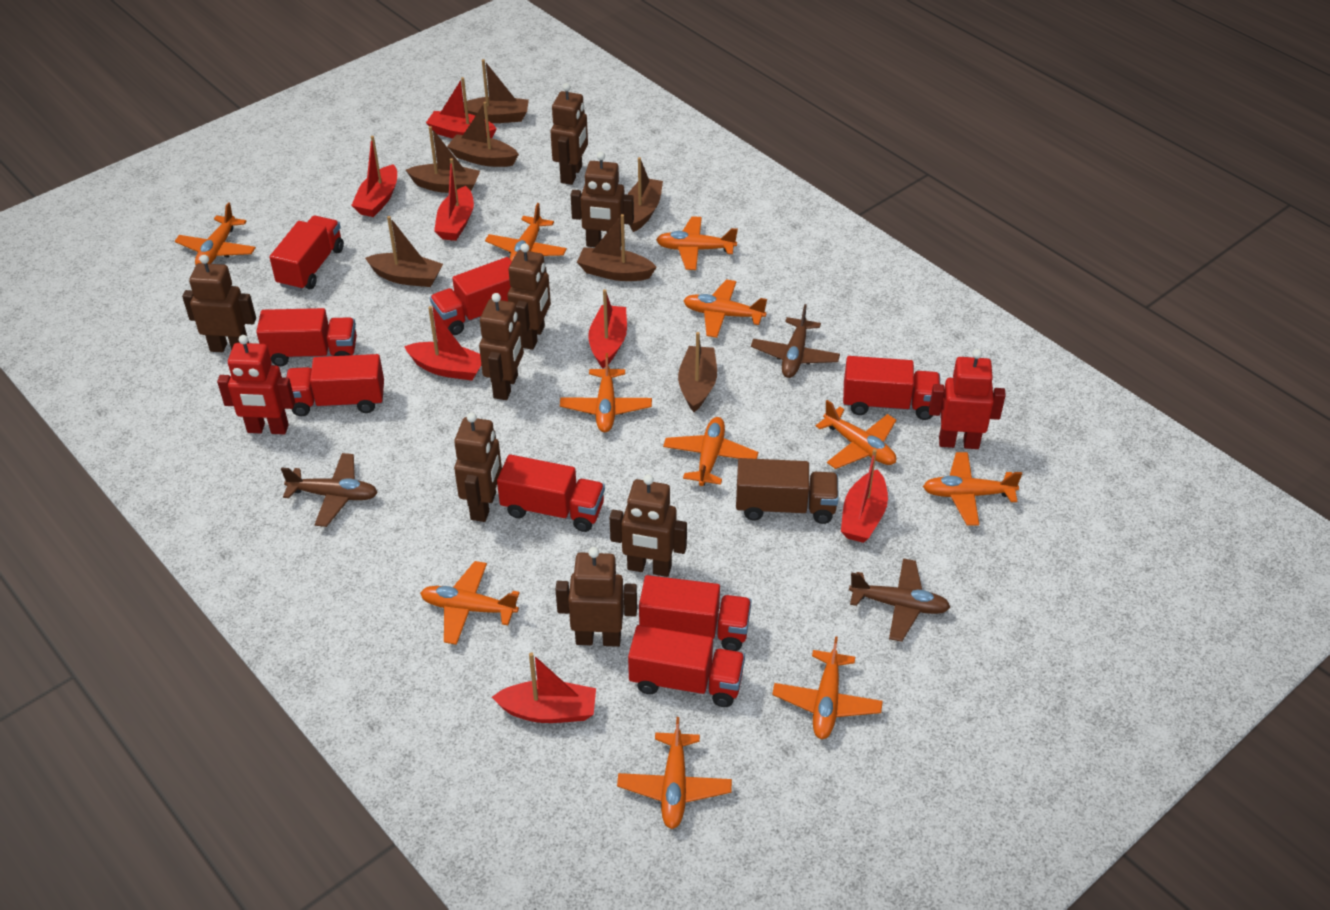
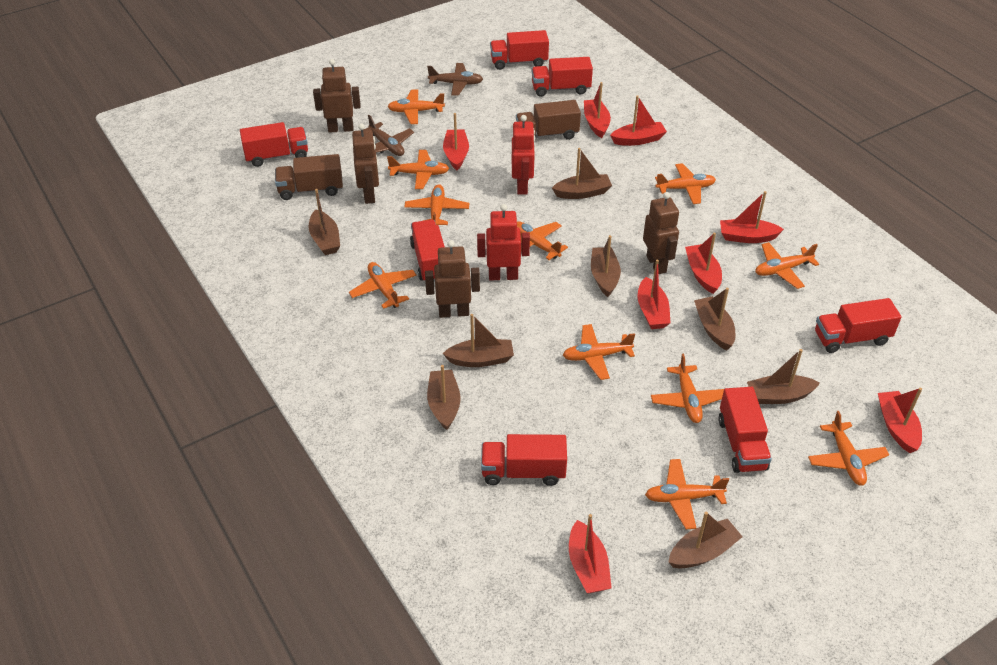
brown boat: 7 -> 8
brown plane: 3 -> 2
brown robot: 8 -> 4
brown truck: 1 -> 2
red boat: 7 -> 8
red truck: 8 -> 7

